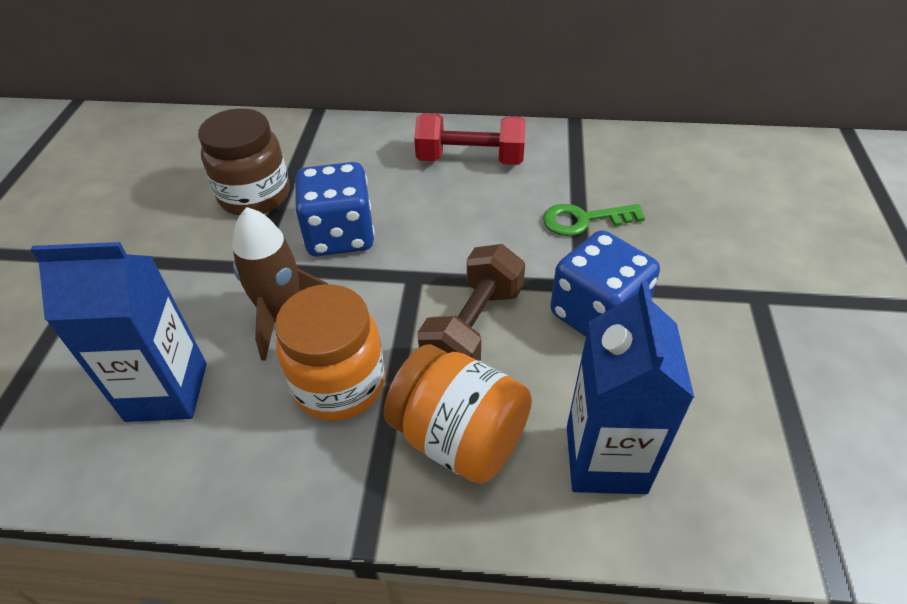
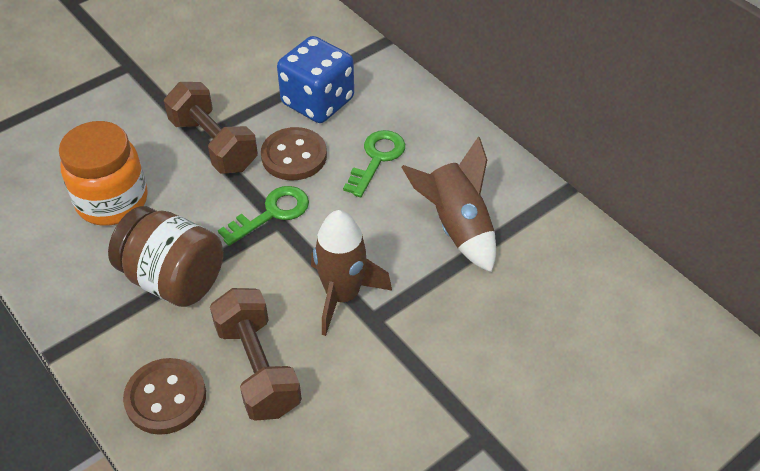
blue carton: 2 -> 0
blue dice: 2 -> 1
brown button: 0 -> 2
brown dumbbell: 1 -> 2
brown rocket: 1 -> 2
green key: 1 -> 2
orange jar: 2 -> 1
red dumbbell: 1 -> 0

